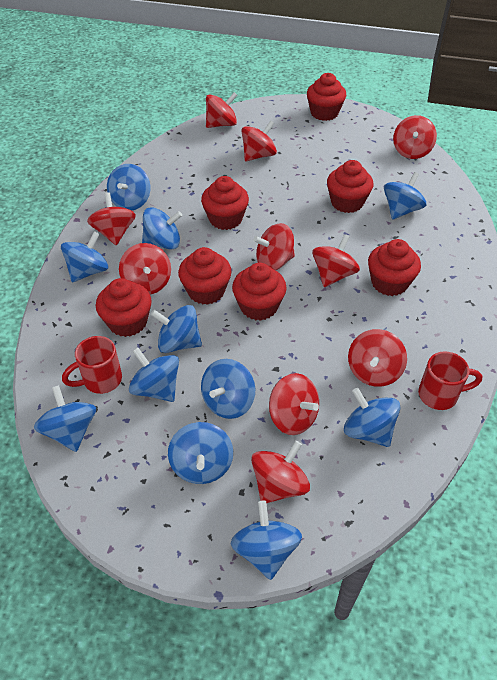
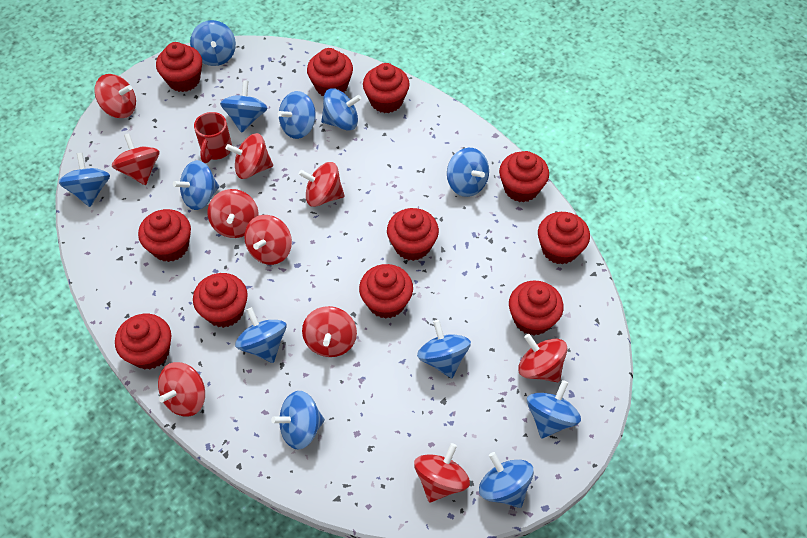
blue spinning top: 11 -> 12
red cupcake: 7 -> 11
red mug: 2 -> 1

